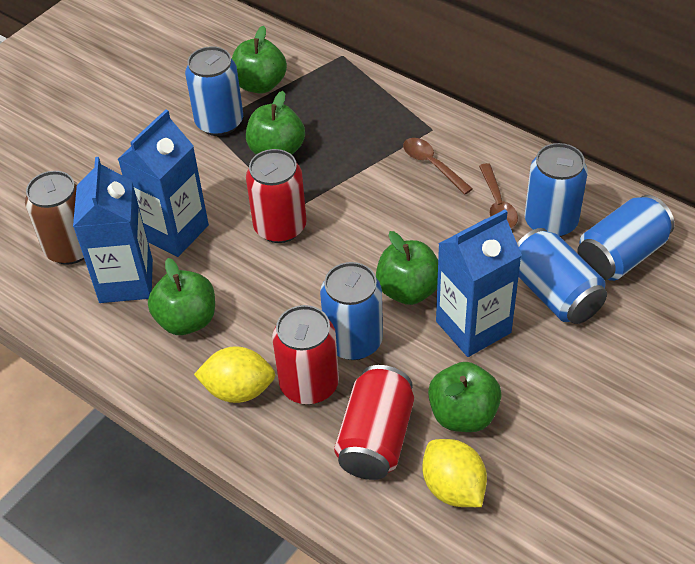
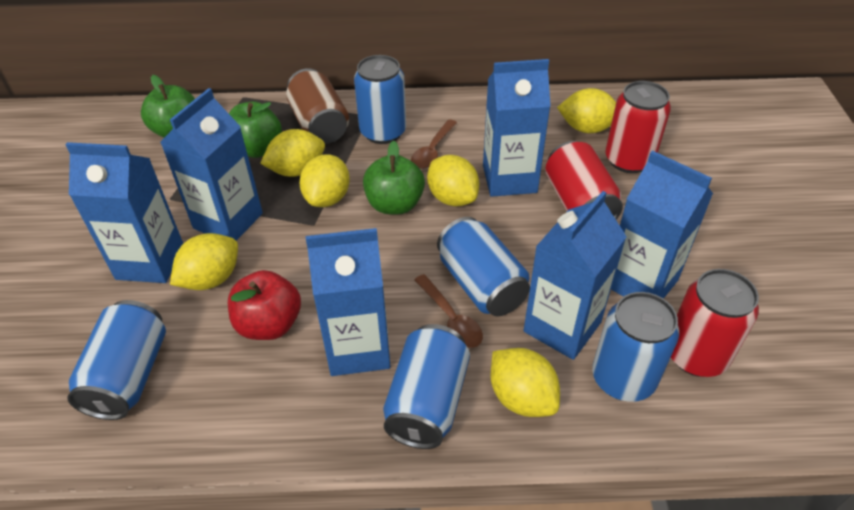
blue carton: 3 -> 6
green apple: 5 -> 3
red apple: 0 -> 1
yellow lemon: 2 -> 6

